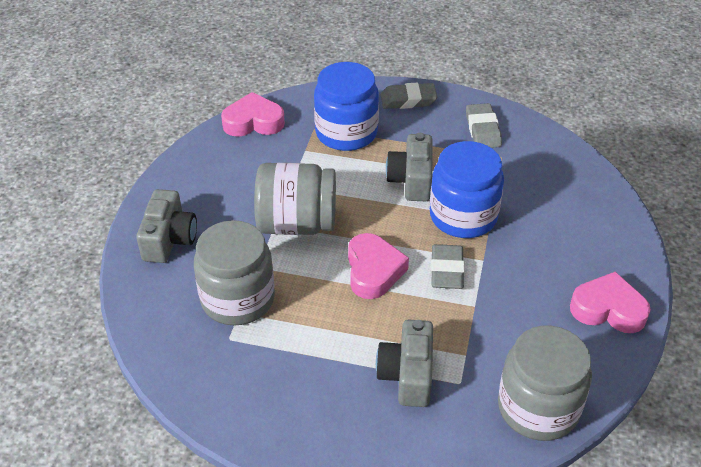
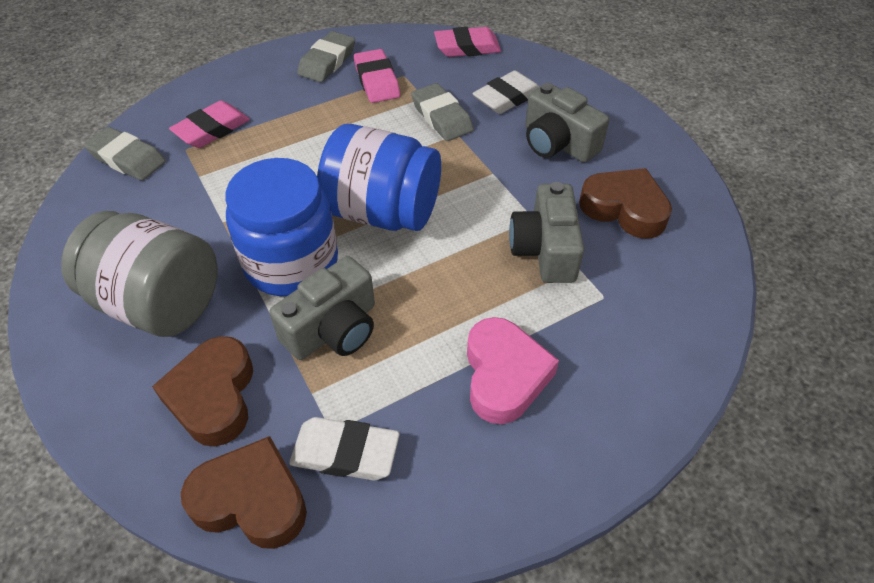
brown heart: 0 -> 3
grey jar: 3 -> 1
pink eraser: 0 -> 3
pink heart: 3 -> 1
white eraser: 0 -> 2

